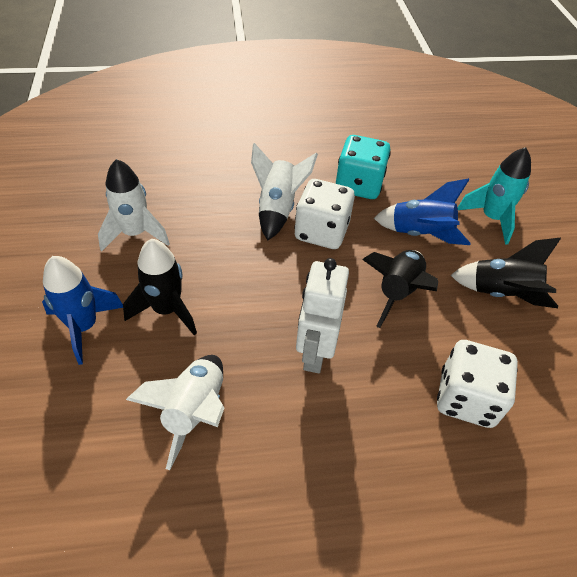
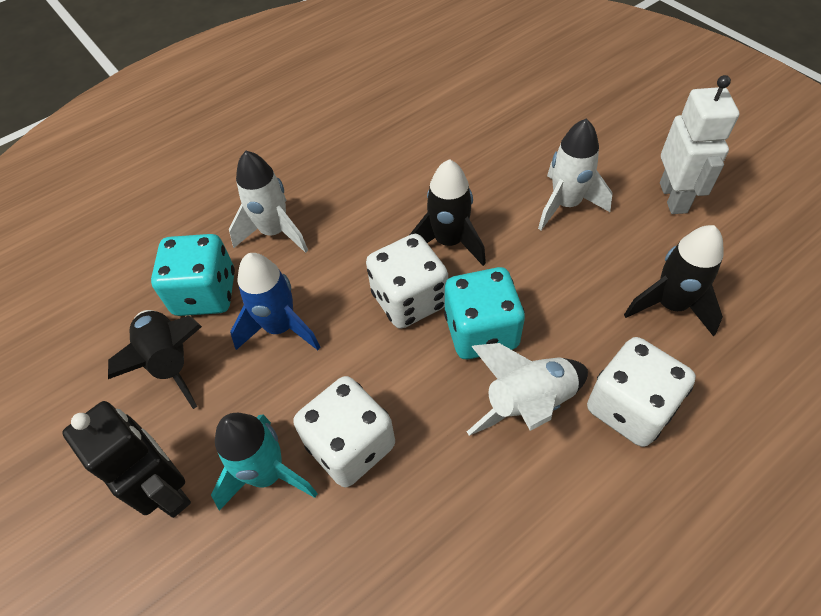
black robot: 0 -> 1
blue rocket: 2 -> 1
turquoise dice: 1 -> 2
white dice: 2 -> 3

